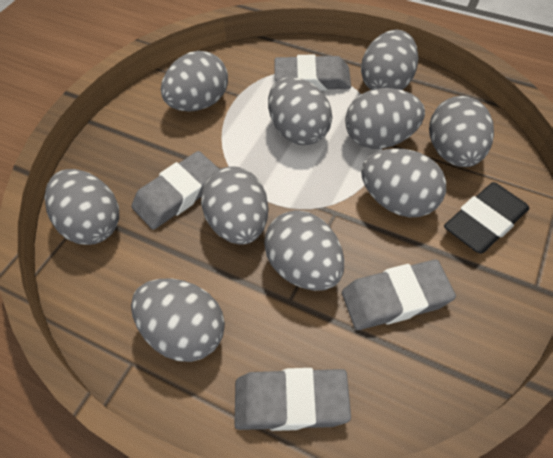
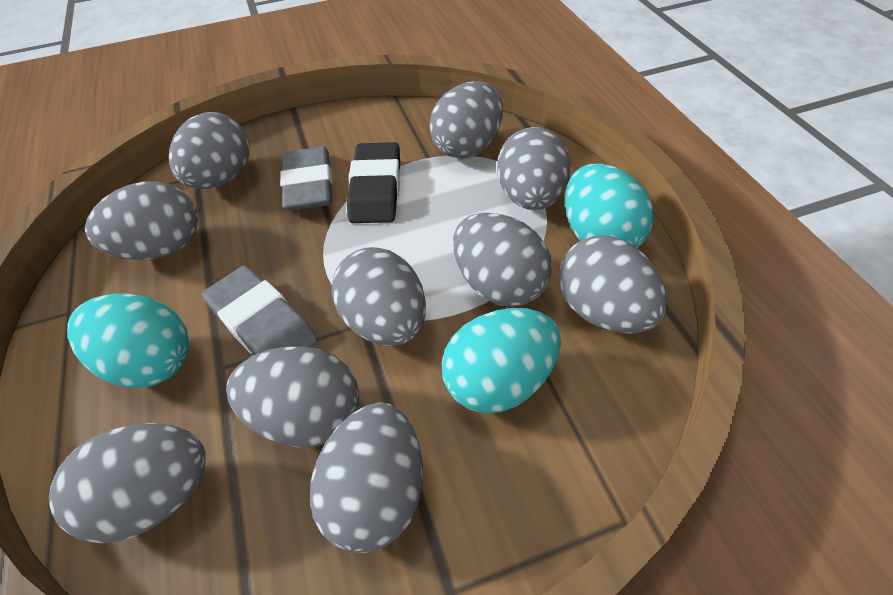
grey eraser: 4 -> 2
turquoise egg: 0 -> 3

